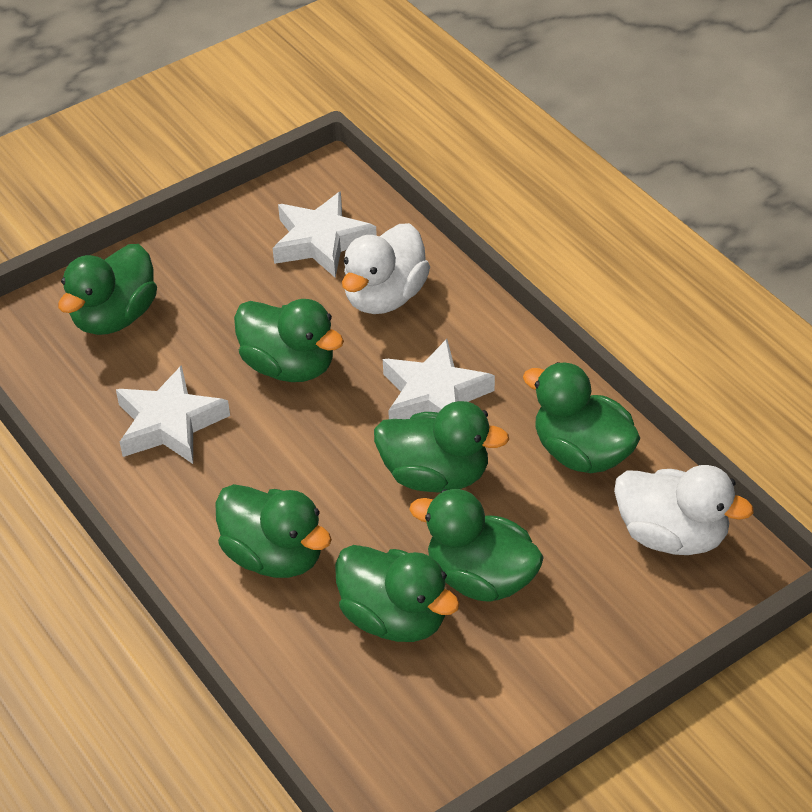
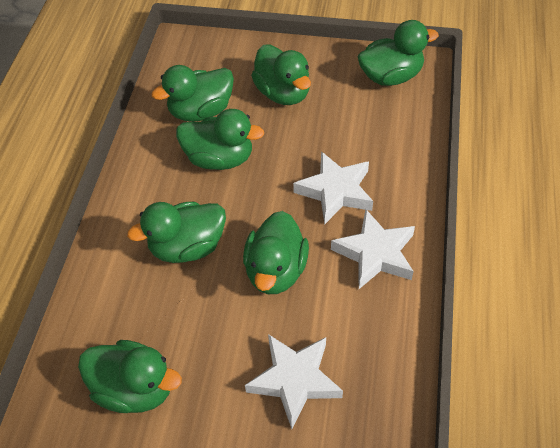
white duck: 2 -> 0

